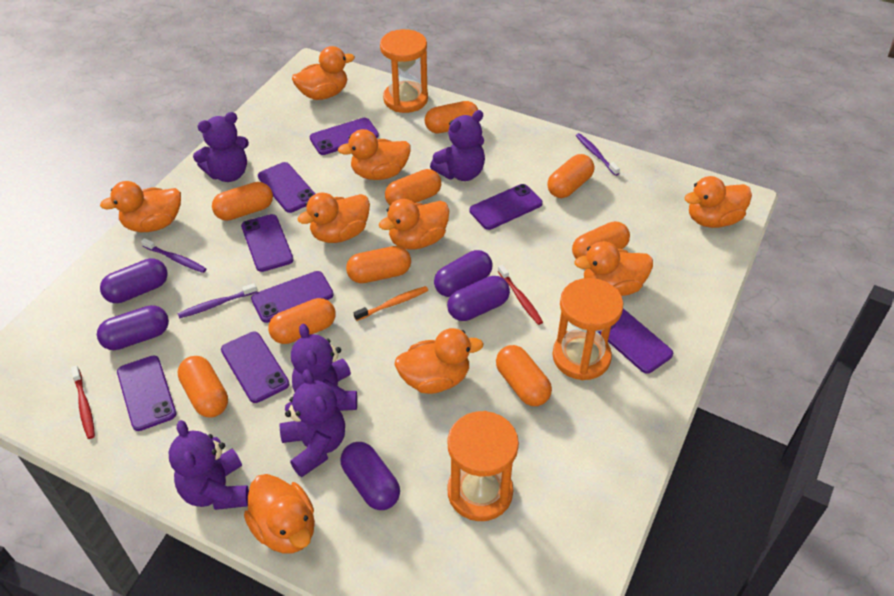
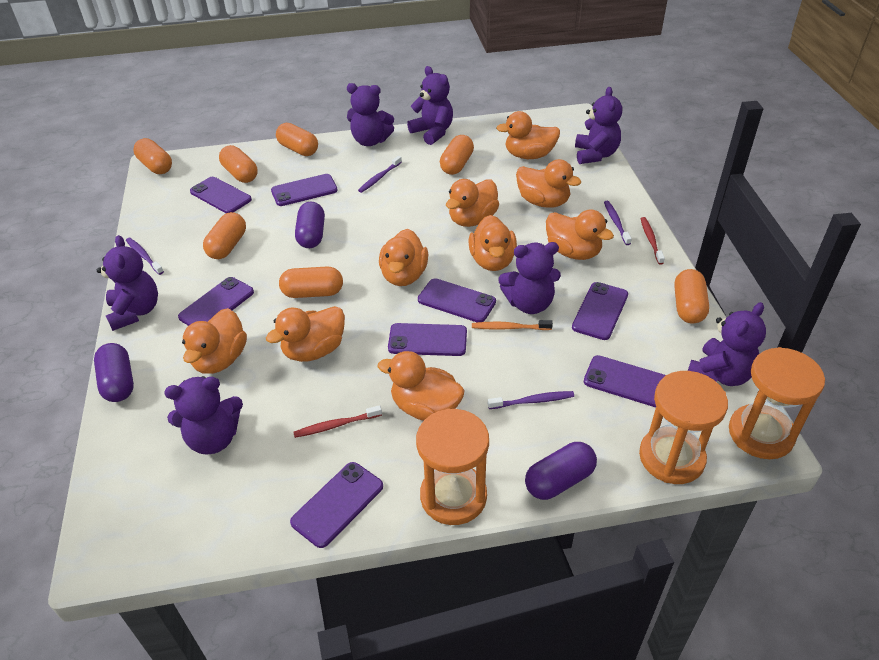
orange capsule: 9 -> 7
purple capsule: 5 -> 3
purple teddy bear: 5 -> 7
purple toothbrush: 3 -> 4

